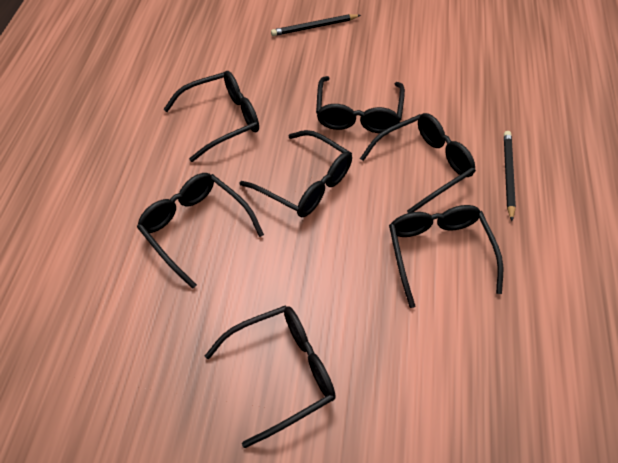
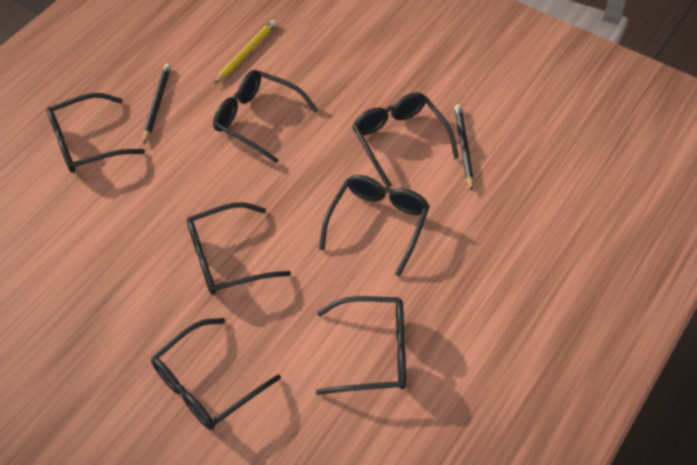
yellow pencil: 0 -> 1

